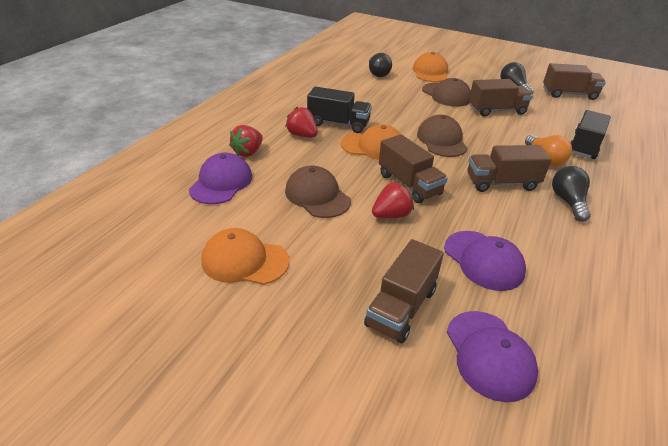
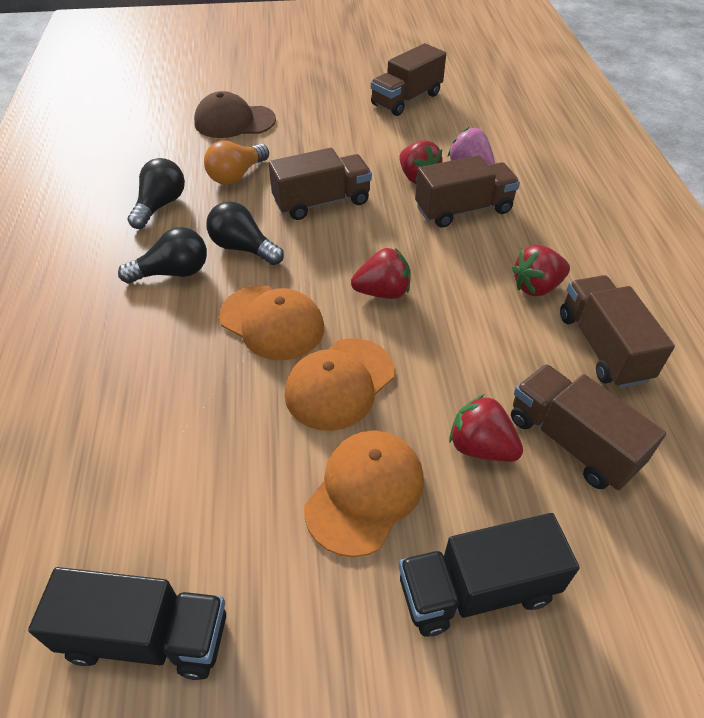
brown cap: 3 -> 1
pink strawberry: 0 -> 1
purple cap: 3 -> 0
red strawberry: 3 -> 4

